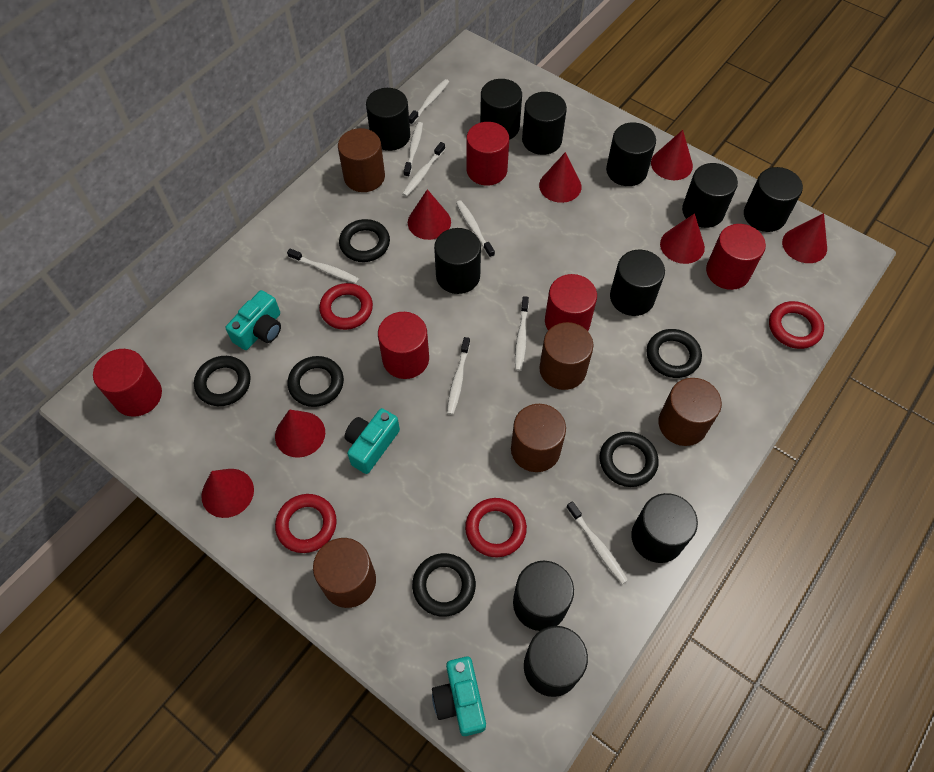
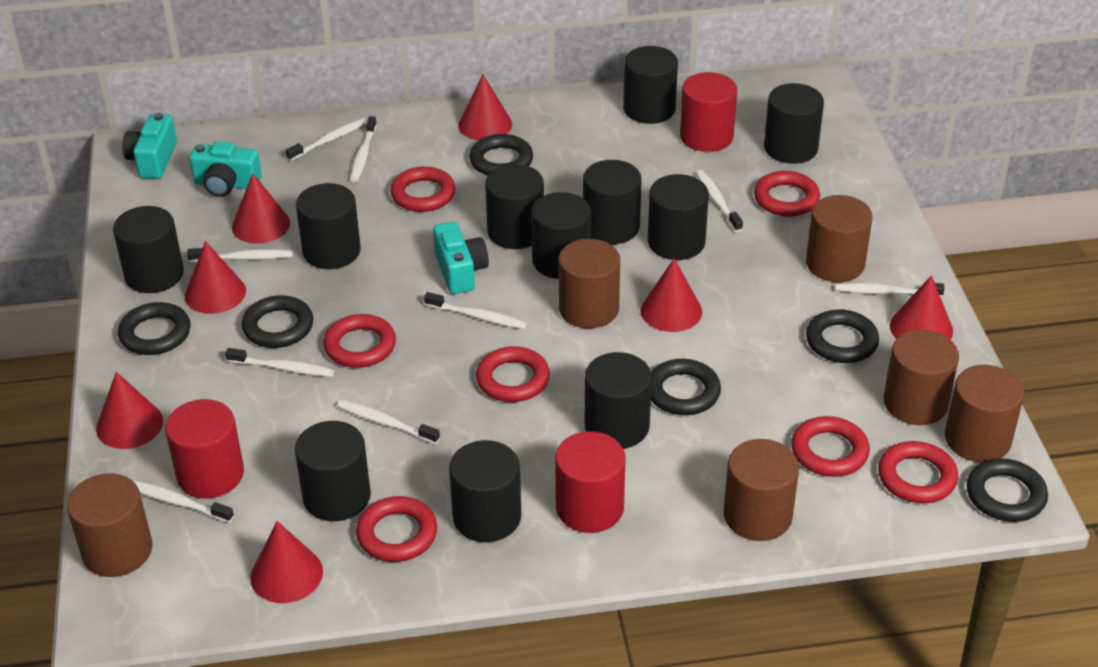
brown cylinder: 5 -> 6
red cylinder: 5 -> 3
red ring: 4 -> 7
white toothbrush: 8 -> 9

